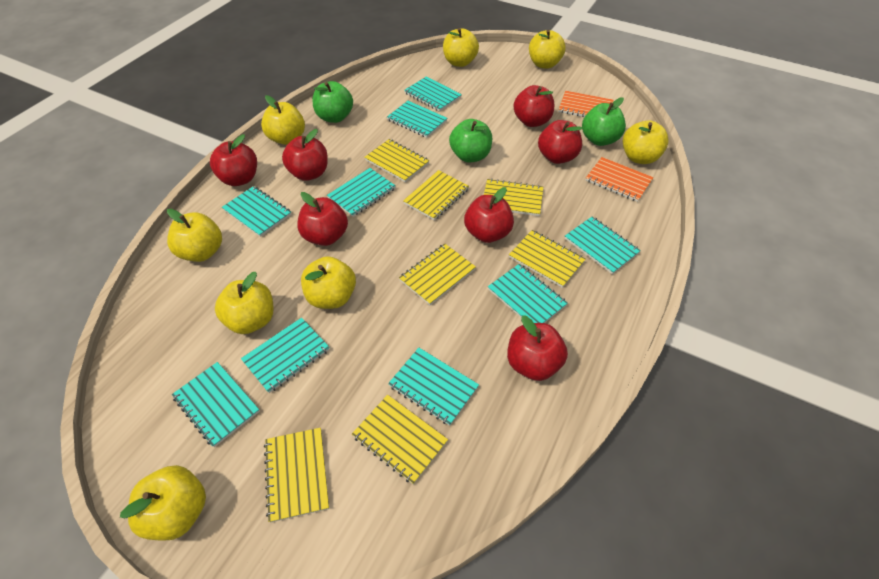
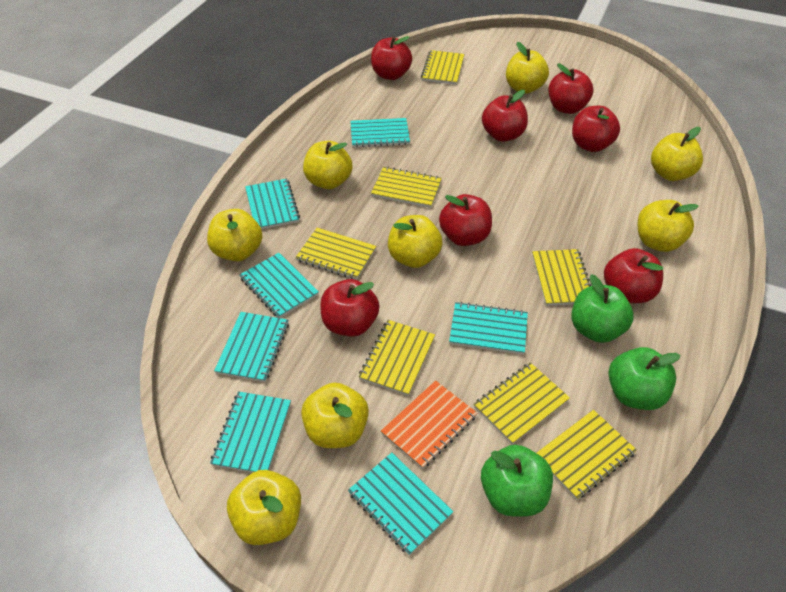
orange notebook: 2 -> 1
turquoise notebook: 9 -> 7

